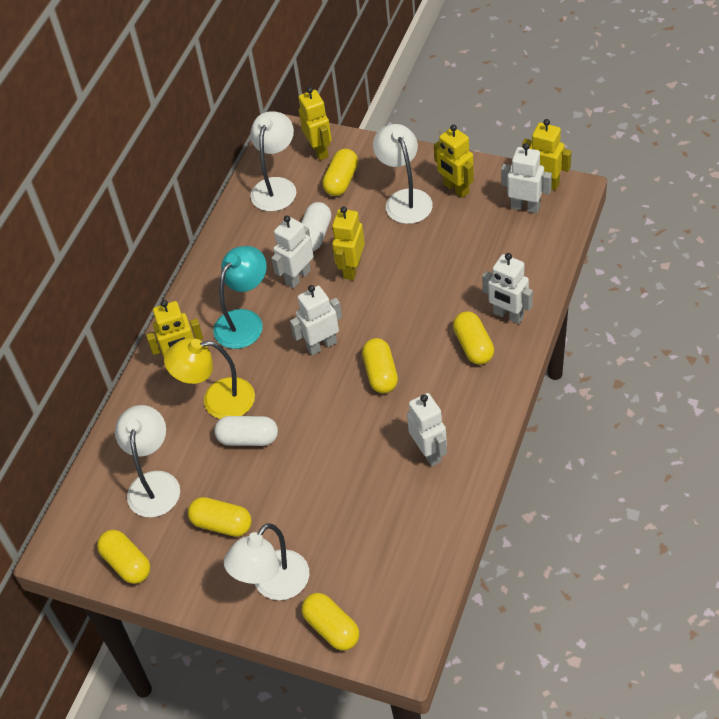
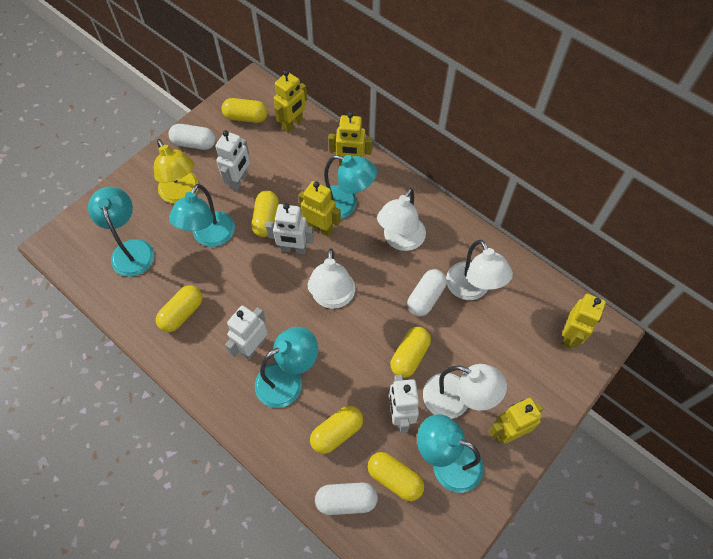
turquoise lamp: 1 -> 5
white capsule: 2 -> 3
white robot: 5 -> 4

